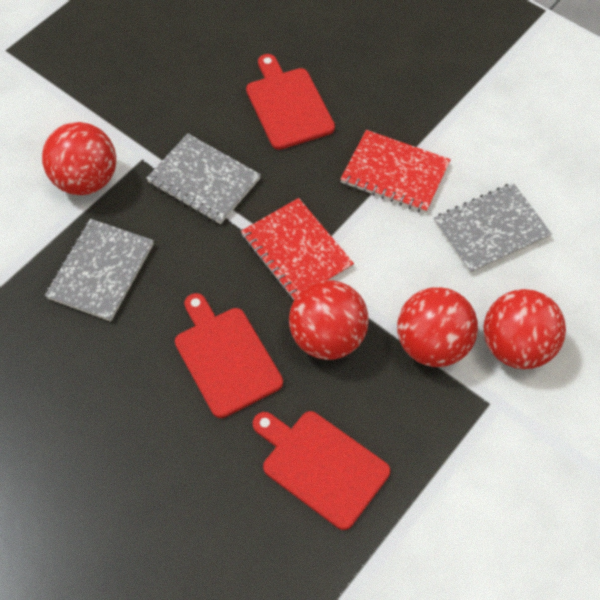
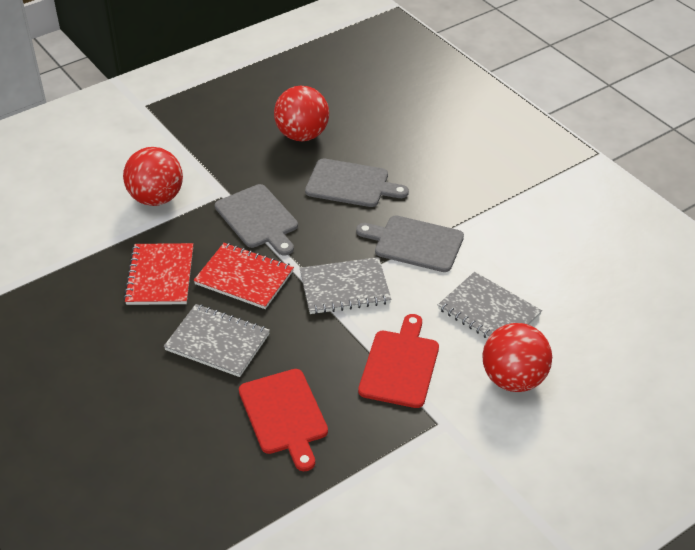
grey cutting board: 0 -> 3
red ball: 4 -> 3
red cutting board: 3 -> 2

